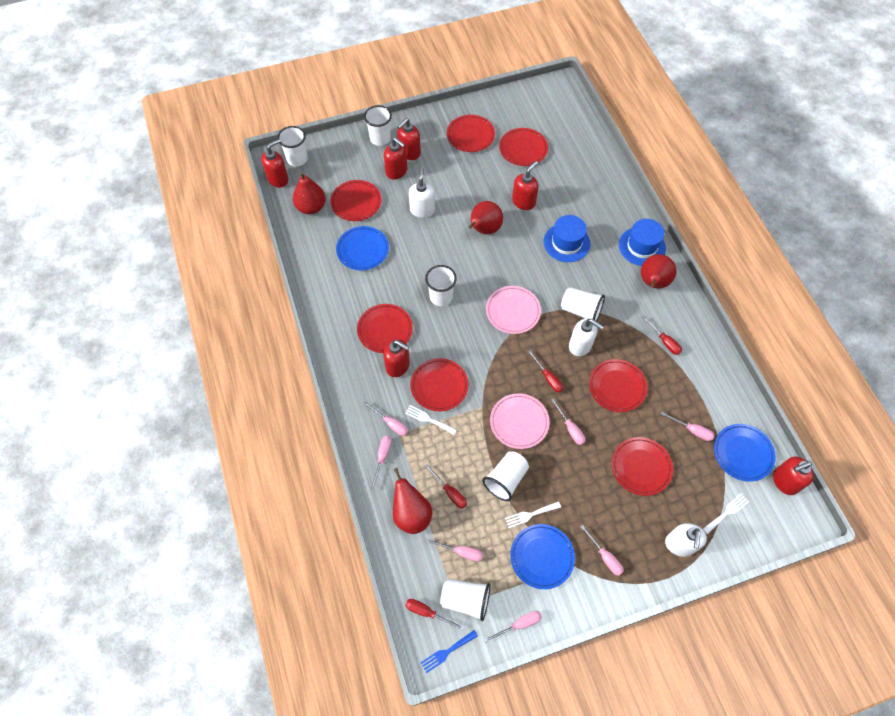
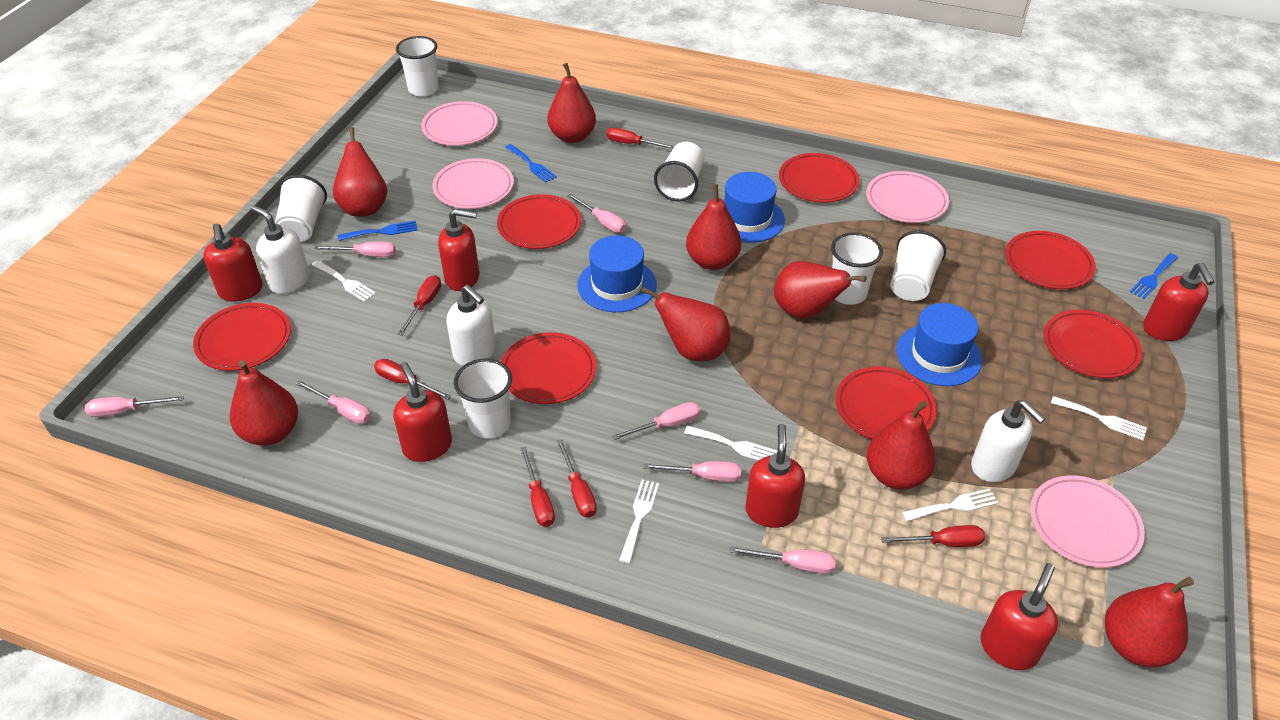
blue fork: 1 -> 3
blue hat: 2 -> 3
blue plate: 3 -> 0
pink plate: 2 -> 4
red pear: 4 -> 8
red screwdriver: 4 -> 6
white fork: 3 -> 5

